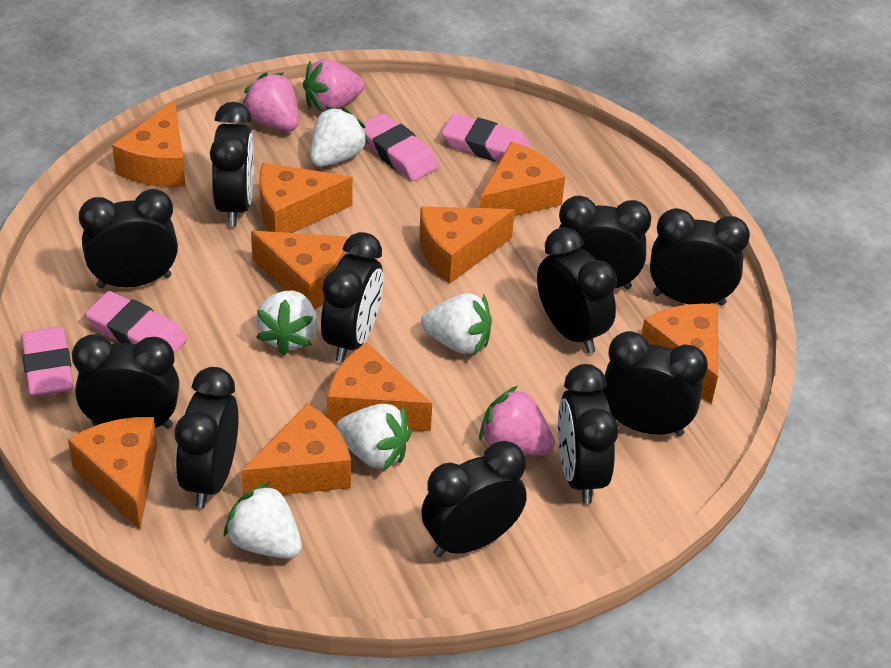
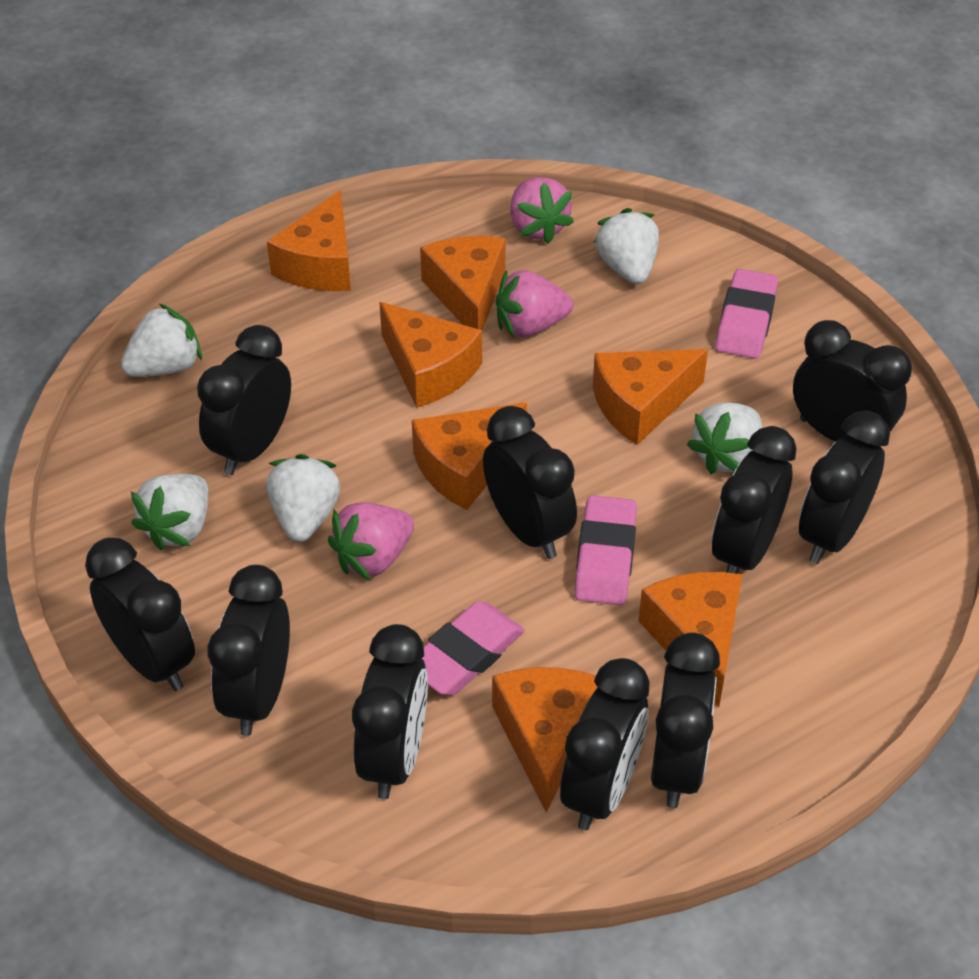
black clock: 11 -> 10
orange cheese: 9 -> 7
pink eraser: 4 -> 3

